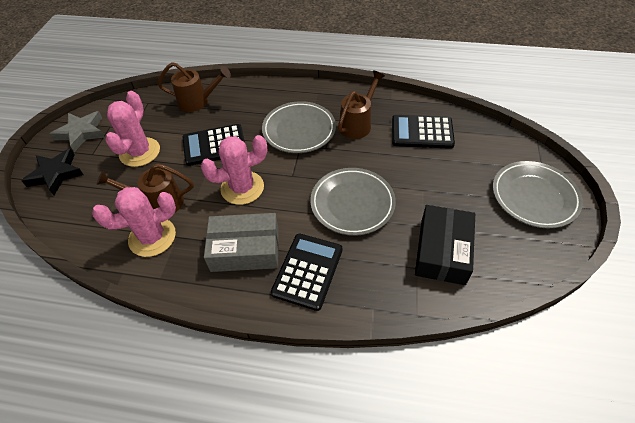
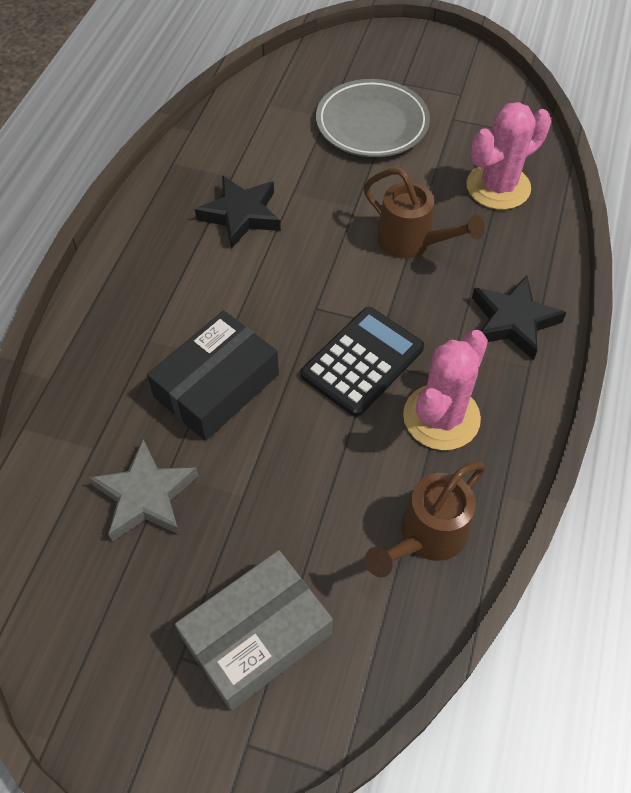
black calculator: 3 -> 1
black star: 1 -> 2
brown watering can: 3 -> 2
grey plate: 3 -> 1
pink cactus: 3 -> 2

